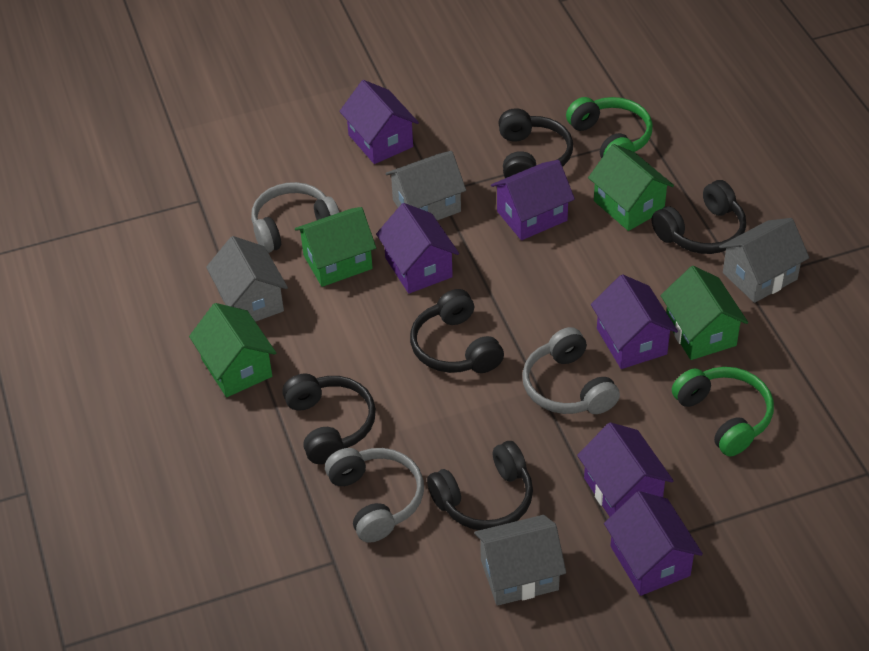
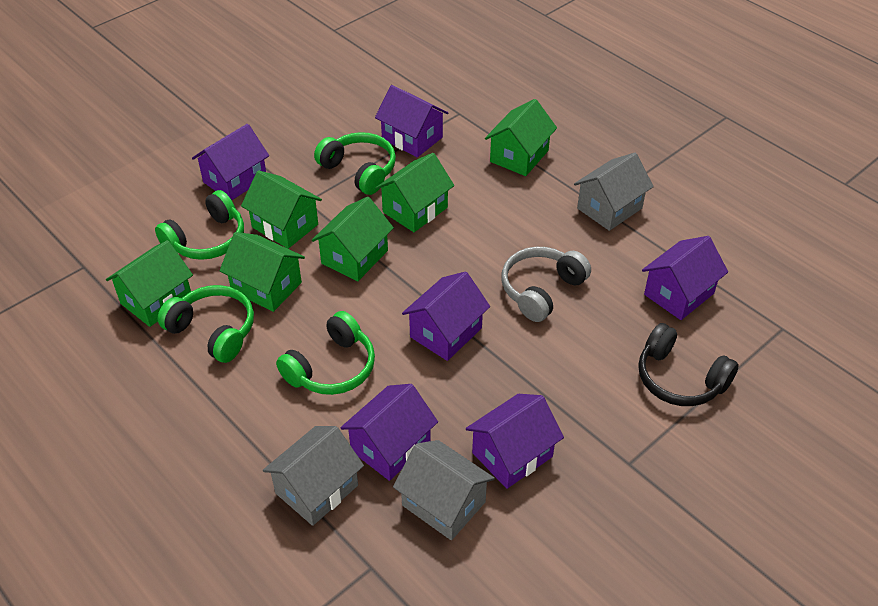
black headphones: 5 -> 1
green headphones: 2 -> 4
green house: 4 -> 6
grey headphones: 3 -> 1
grey house: 4 -> 3

